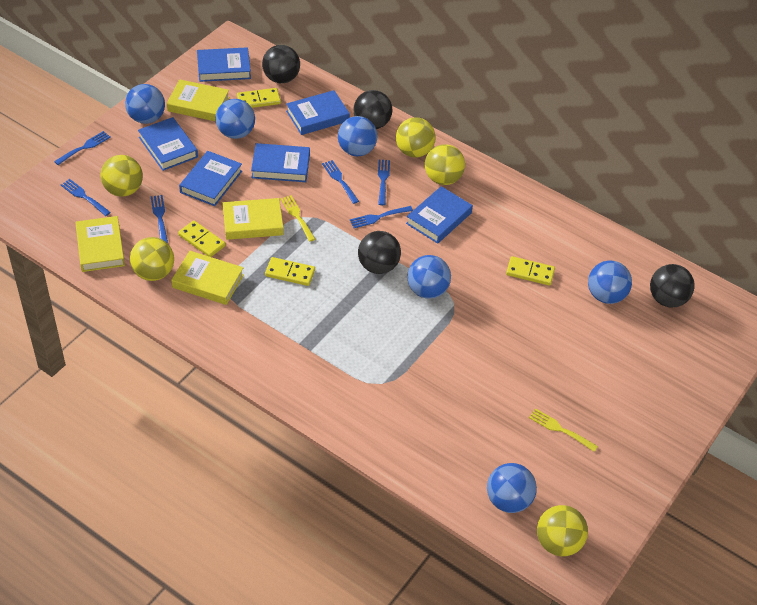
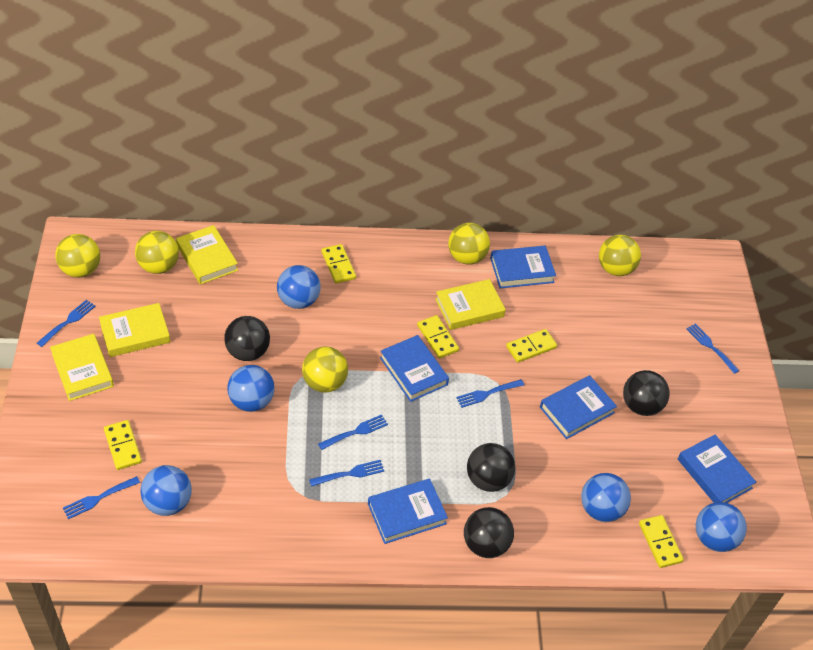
blue ball: 6 -> 5
blue book: 6 -> 5
yellow domino: 4 -> 5
yellow fork: 2 -> 0

